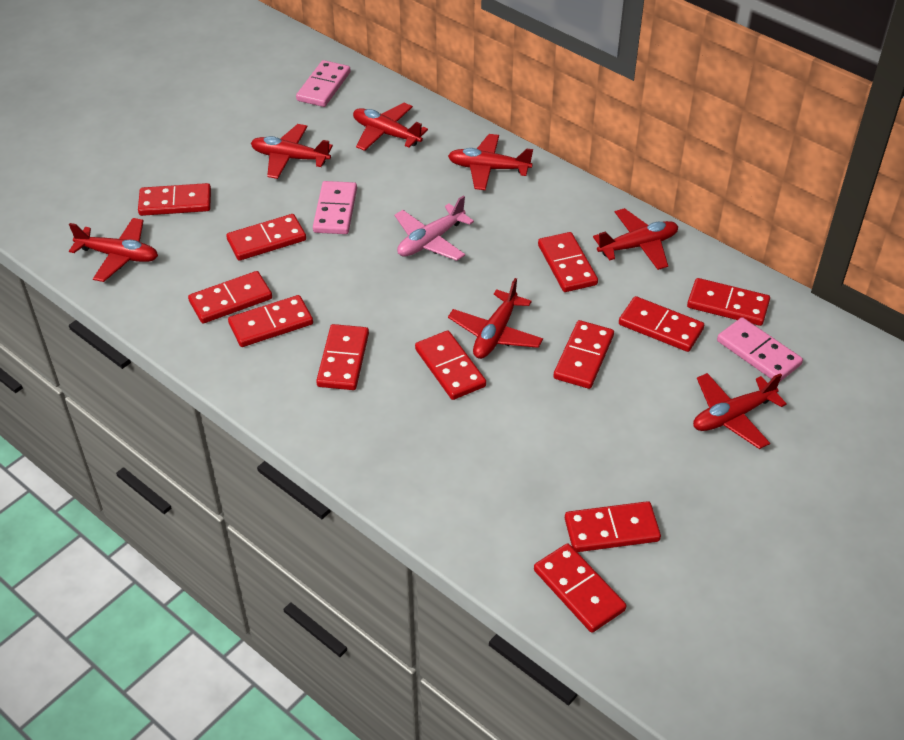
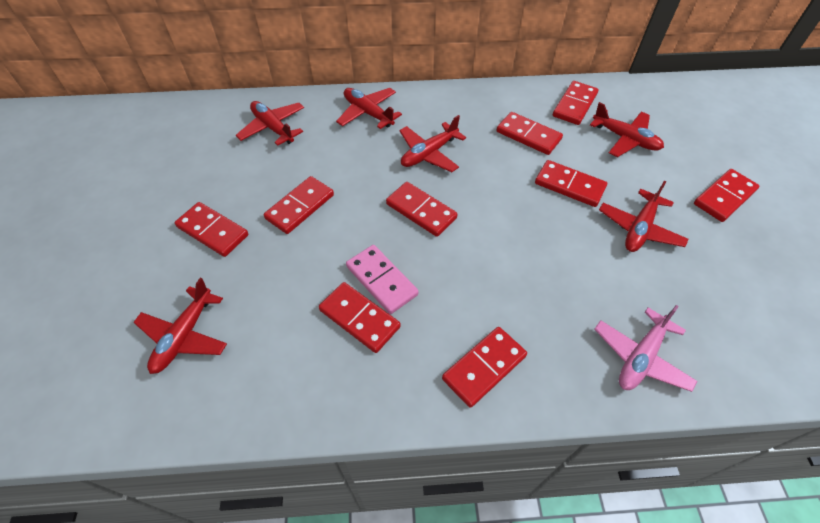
pink domino: 3 -> 1
red domino: 12 -> 9
red plane: 7 -> 6

